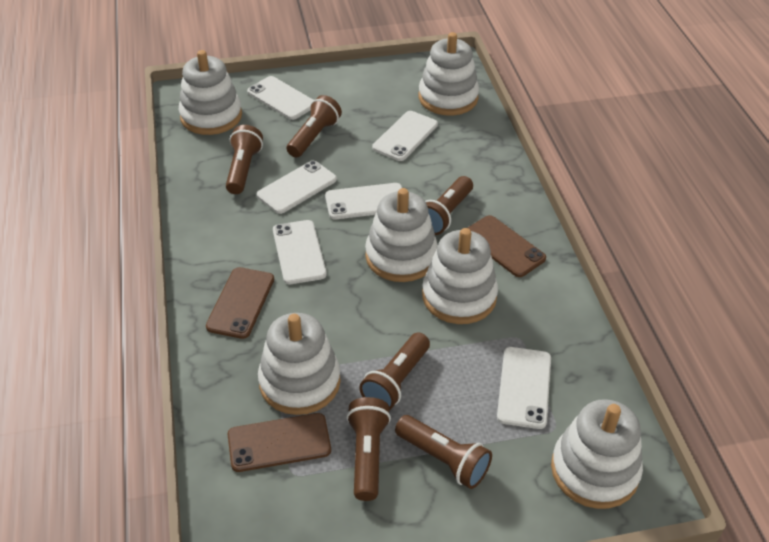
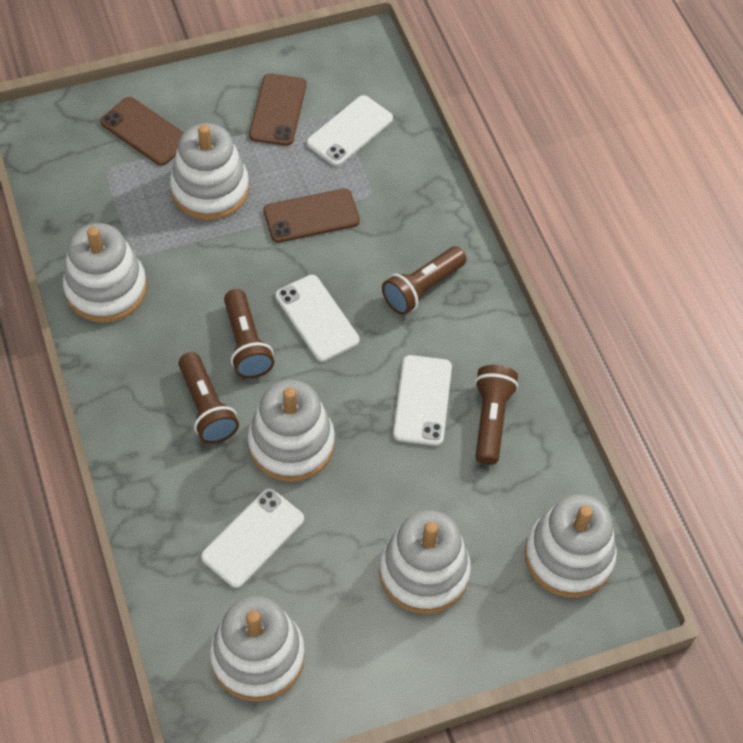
brown flashlight: 6 -> 4
white phone: 6 -> 4

